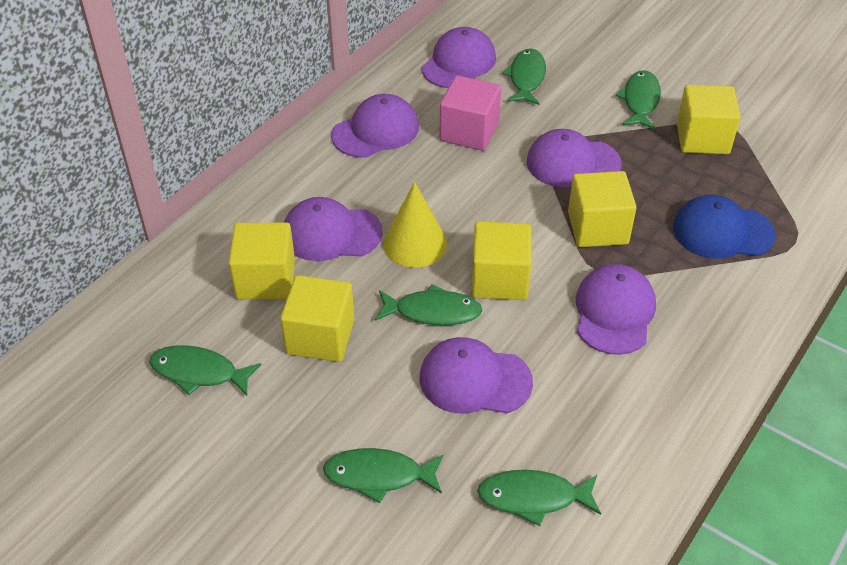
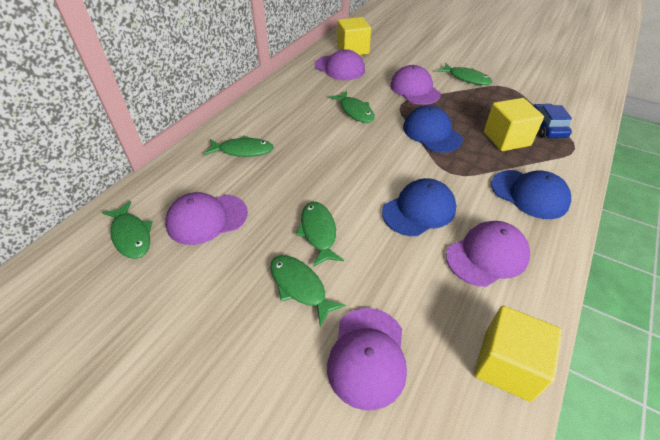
blue cap: 1 -> 3
blue car: 0 -> 1
pink cube: 1 -> 0
purple cap: 6 -> 5
yellow cone: 1 -> 0
yellow cube: 5 -> 3

